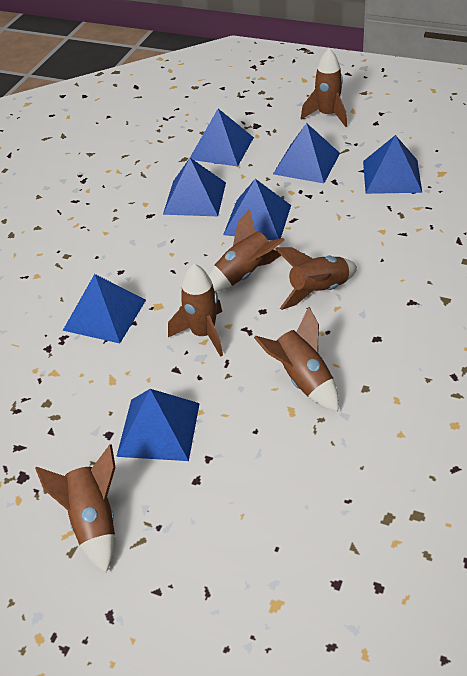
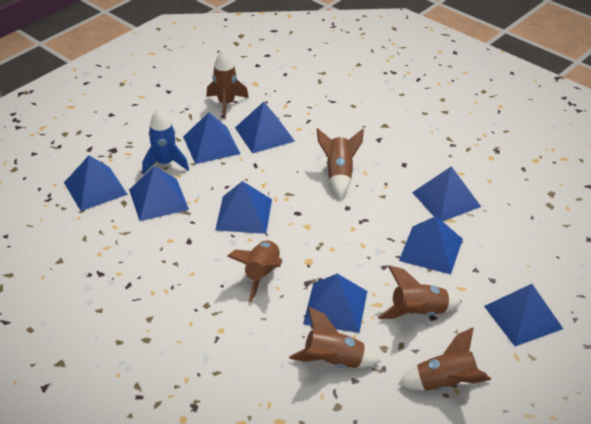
blue pyramid: 7 -> 9
blue rocket: 0 -> 1

